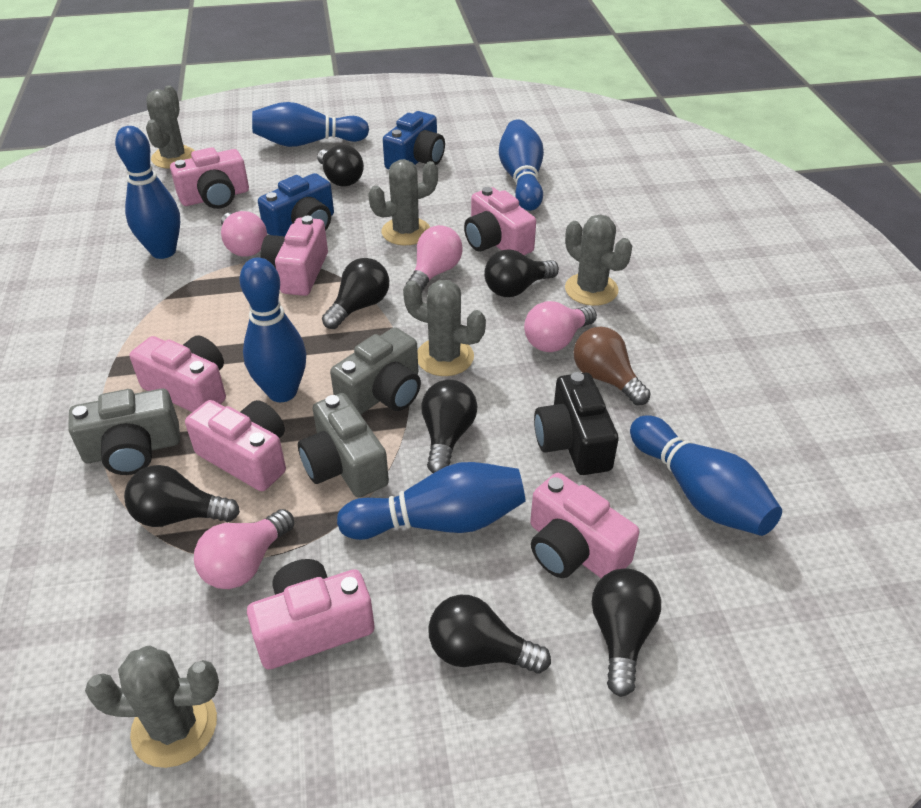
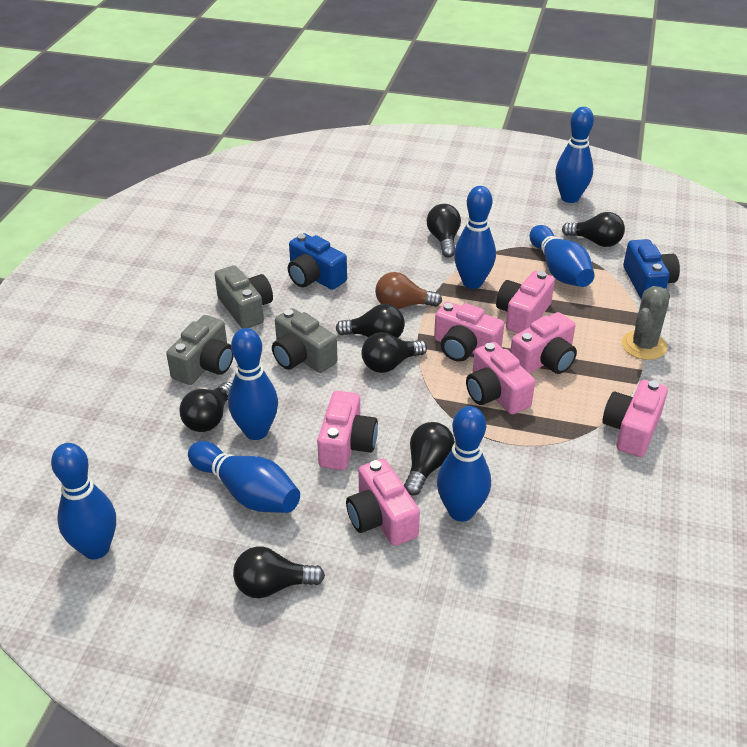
black camera: 1 -> 0
blue bowling pin: 6 -> 7
grey cactus: 5 -> 1
pink light bulb: 4 -> 0

